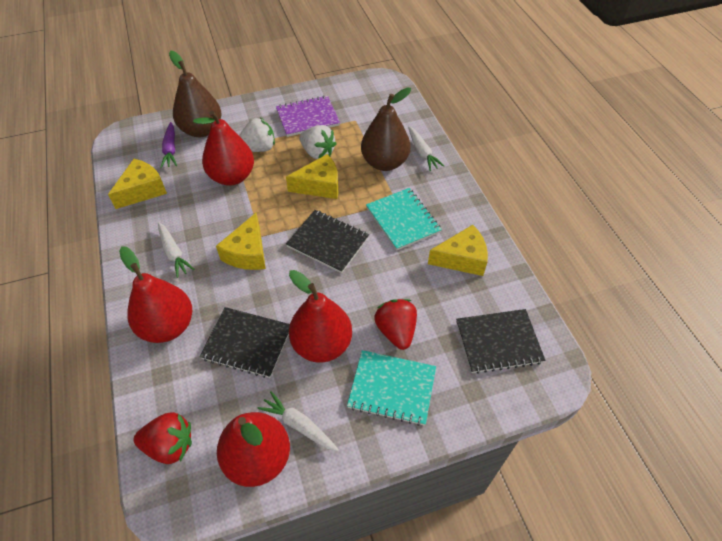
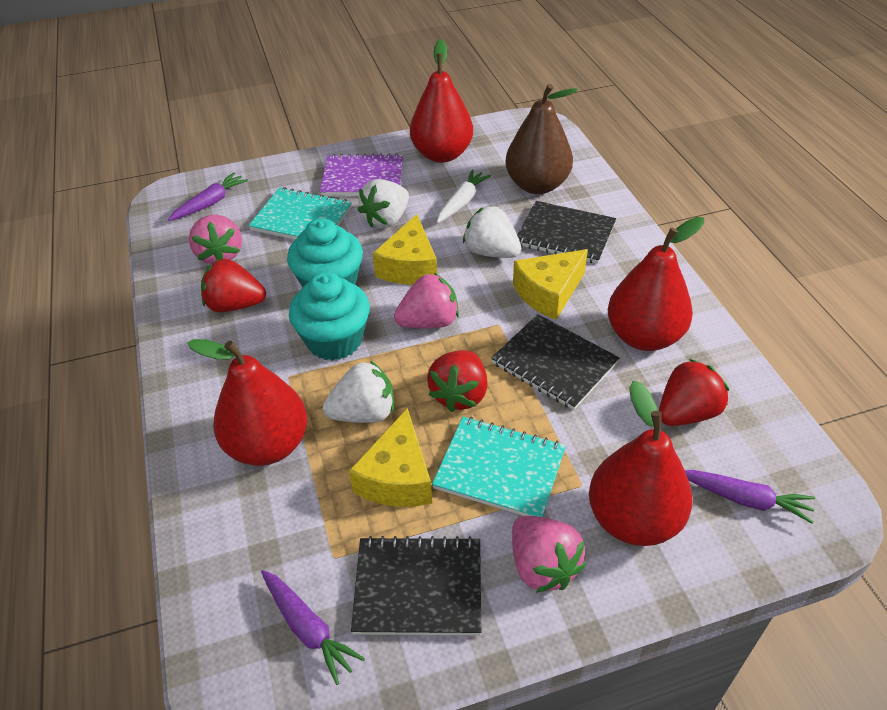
brown pear: 2 -> 1
pink strawberry: 0 -> 3
purple carrot: 1 -> 3
red strawberry: 2 -> 3
turquoise cupcake: 0 -> 2
white carrot: 3 -> 1
white strawberry: 2 -> 3
yellow cheese: 4 -> 3

